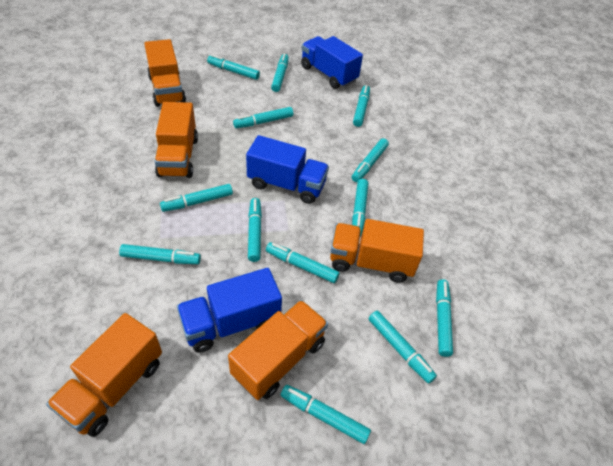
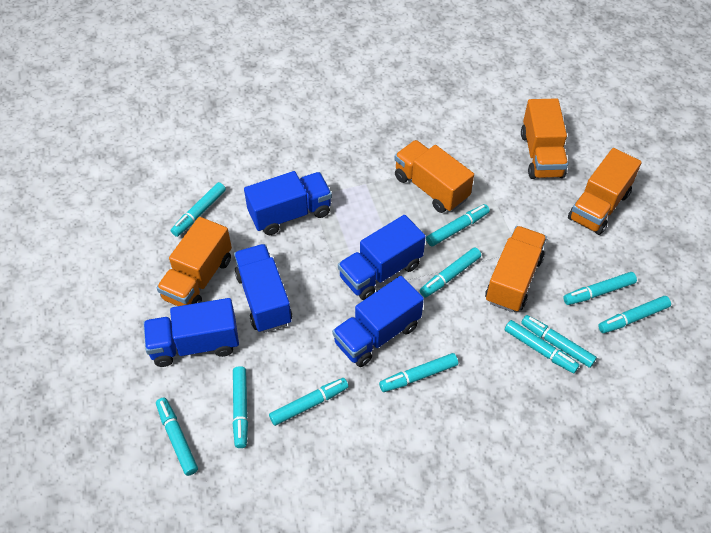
blue truck: 3 -> 5
turquoise marker: 13 -> 11

